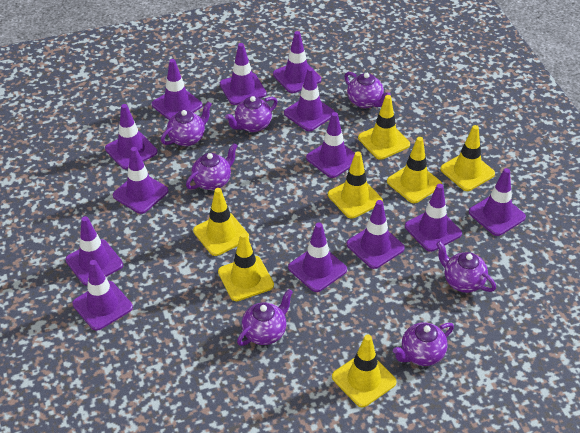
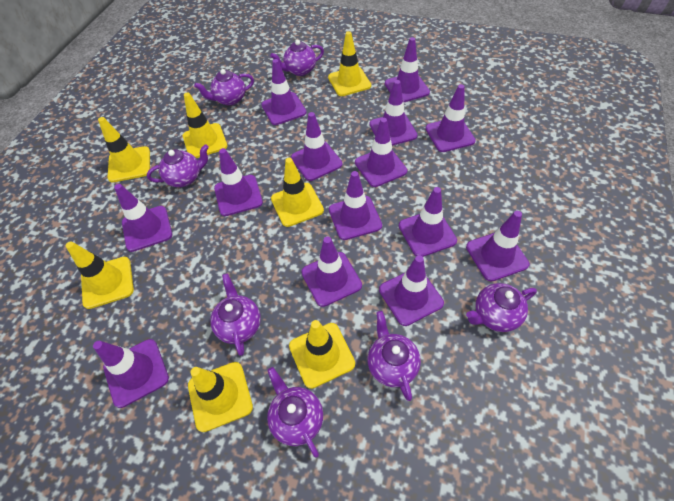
purple traffic cone: 13 -> 14

